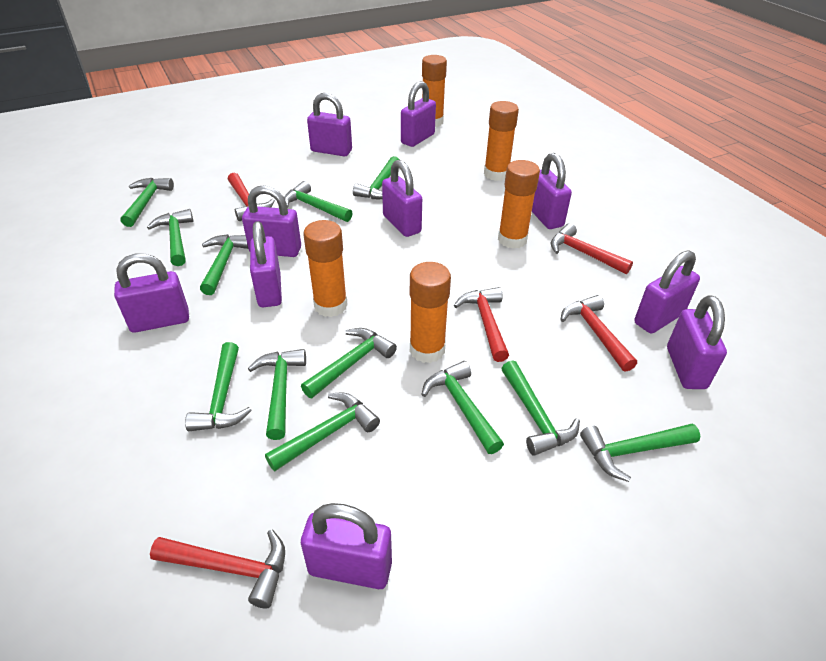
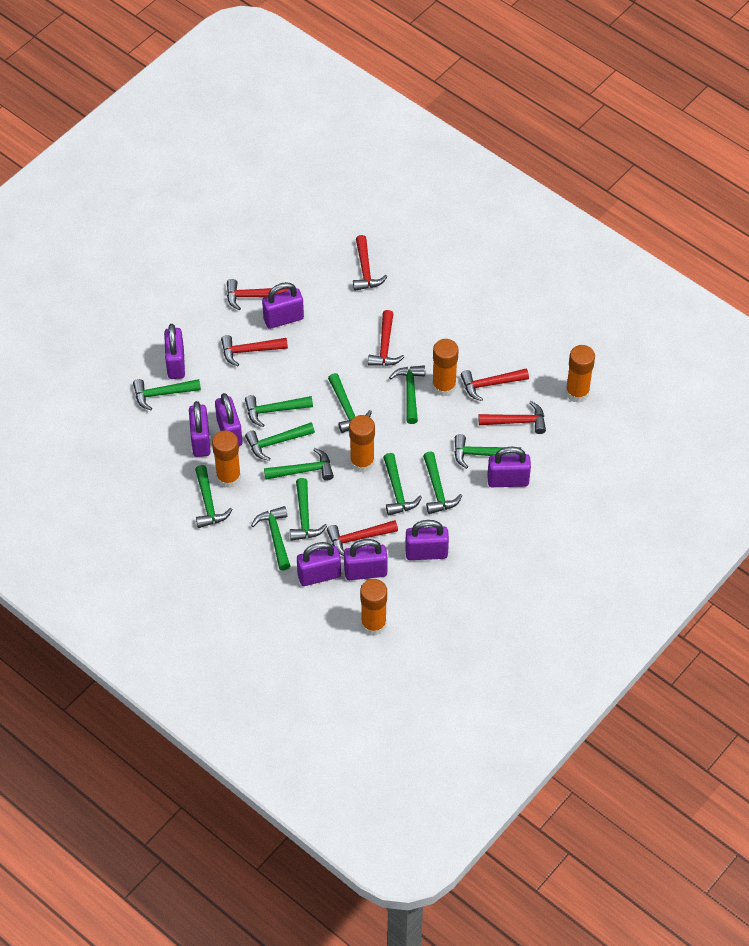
purple padlock: 10 -> 8
red hammer: 5 -> 7

